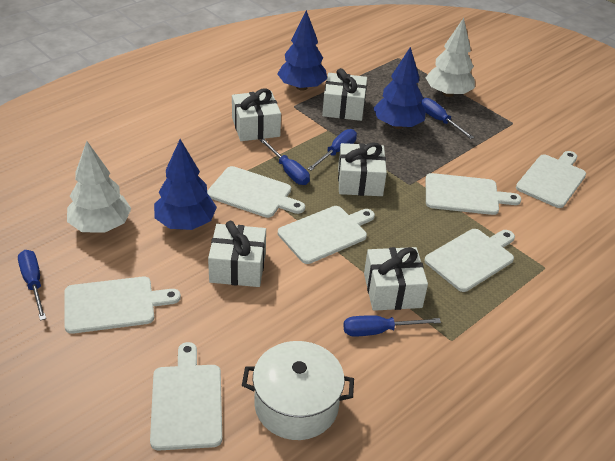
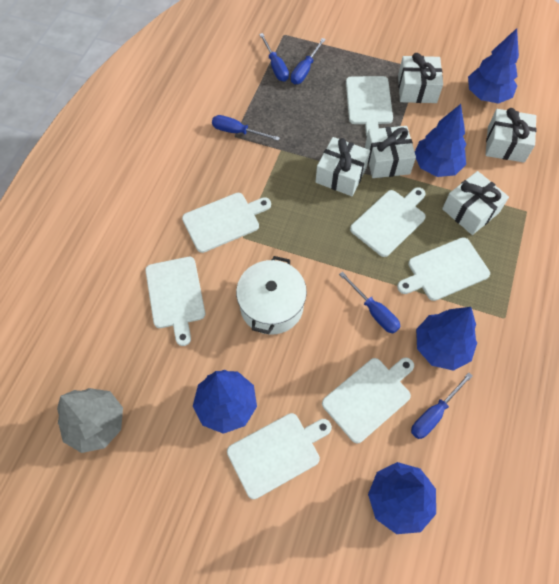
blue tree: 3 -> 5
grey tree: 0 -> 1
white tree: 2 -> 0

